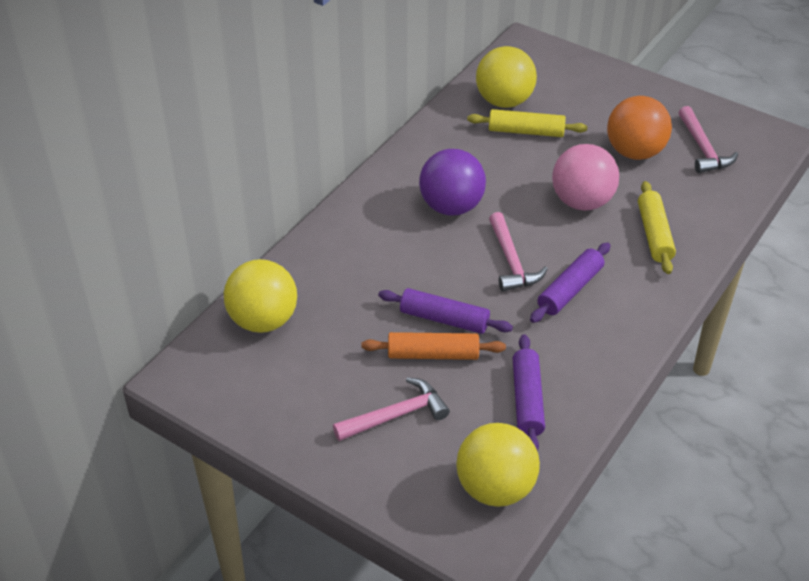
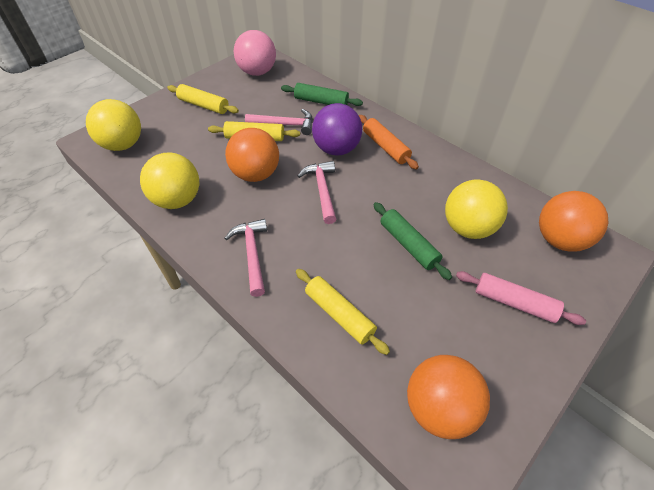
green rolling pin: 0 -> 2
orange ball: 1 -> 3
pink rolling pin: 0 -> 1
purple rolling pin: 3 -> 0
yellow rolling pin: 2 -> 3

